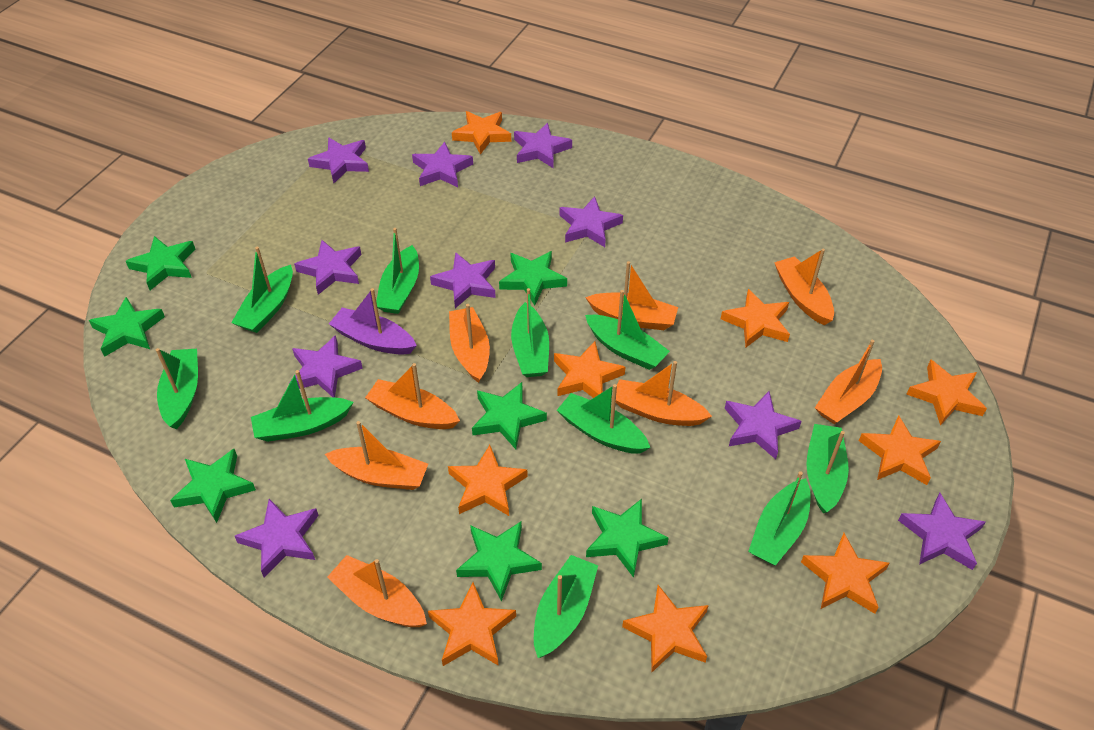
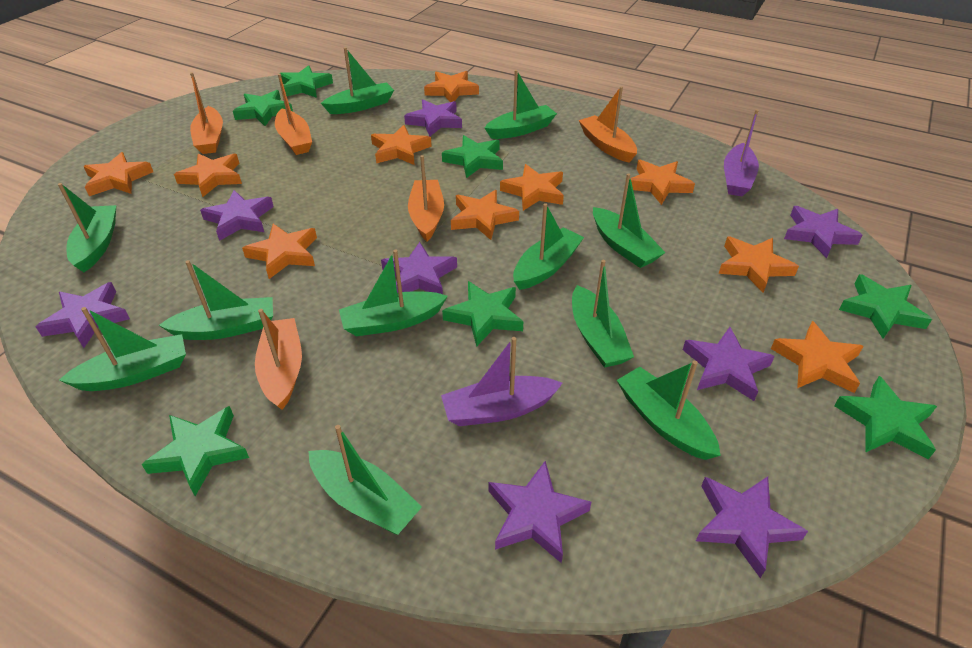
green boat: 10 -> 11
orange boat: 8 -> 5
orange star: 9 -> 10
purple boat: 1 -> 2
purple star: 10 -> 8

